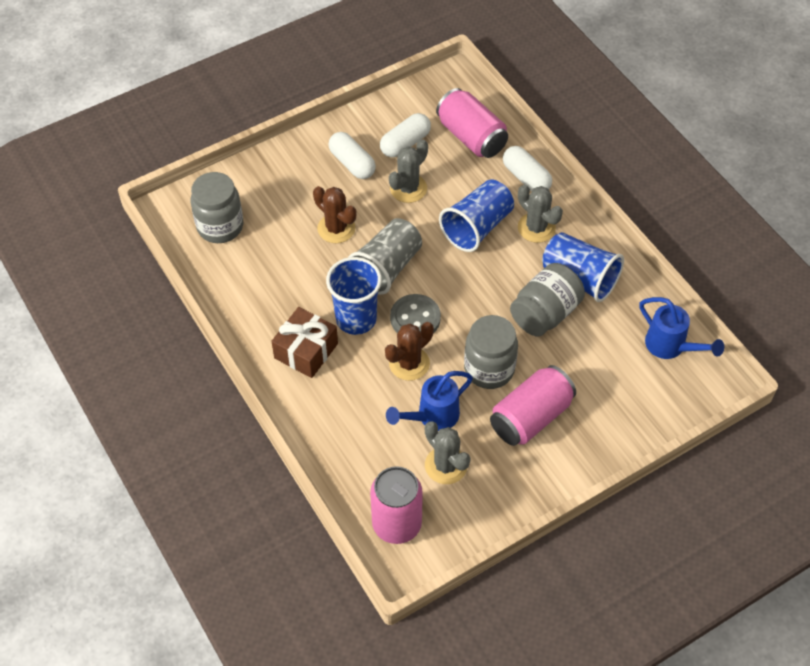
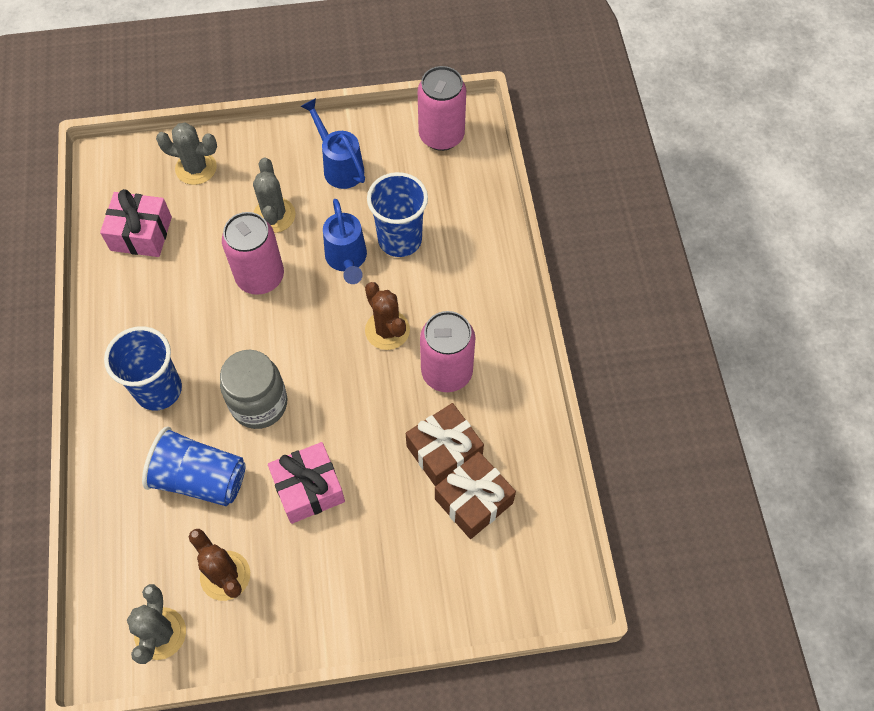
brown gift: 1 -> 2
grey button: 1 -> 0
grey cup: 1 -> 0
grey jar: 3 -> 1
pink gift: 0 -> 2
white capsule: 3 -> 0

